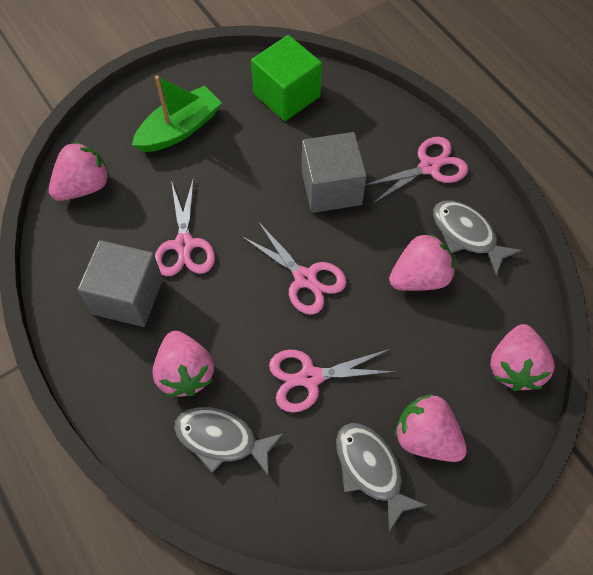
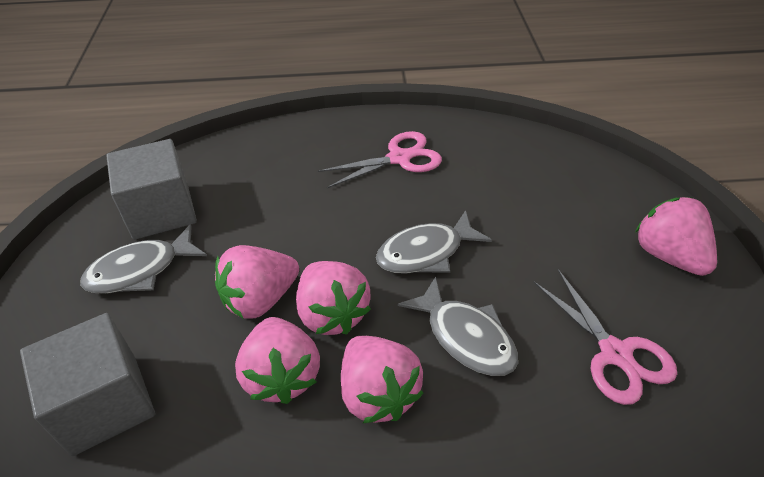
green boat: 1 -> 0
green cube: 1 -> 0
pink scissors: 4 -> 2

